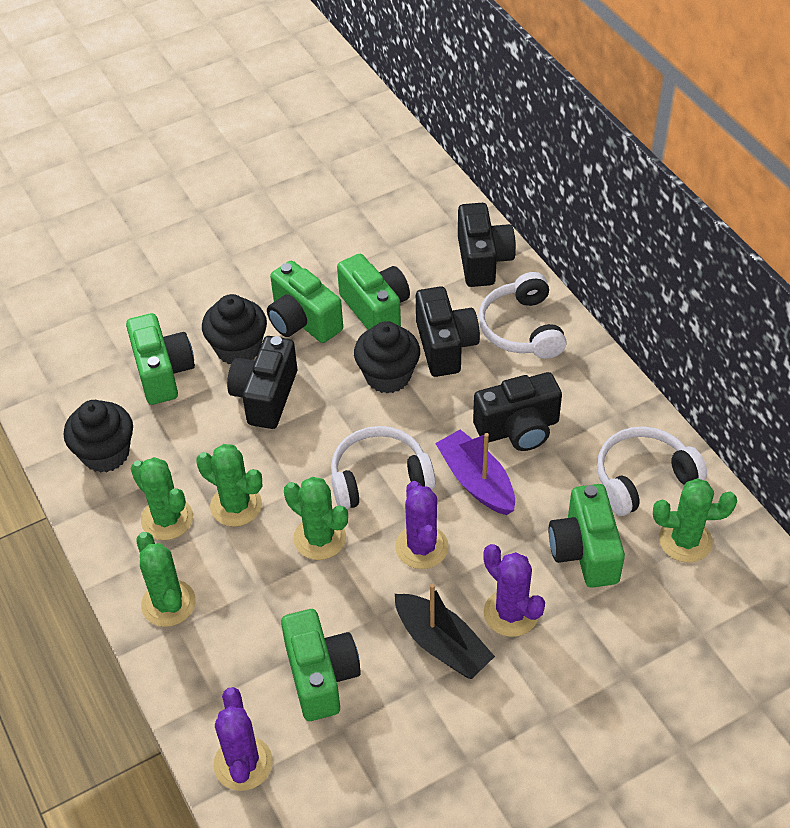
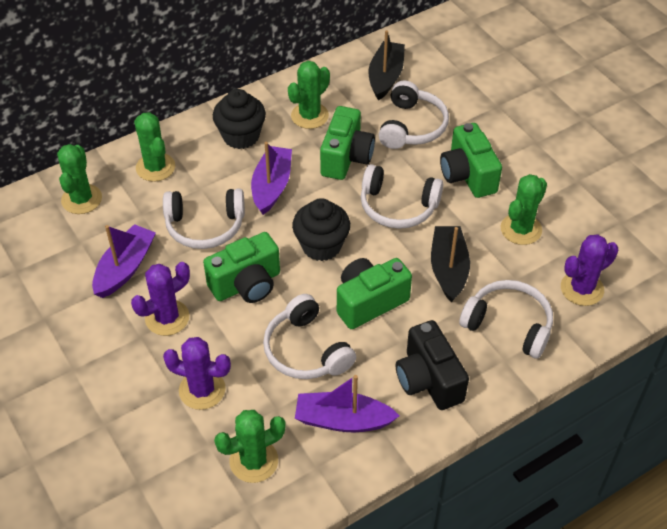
black boat: 1 -> 2
black camera: 4 -> 1
black cupcake: 3 -> 2
green camera: 5 -> 4
purple boat: 1 -> 3
white headphones: 3 -> 5

